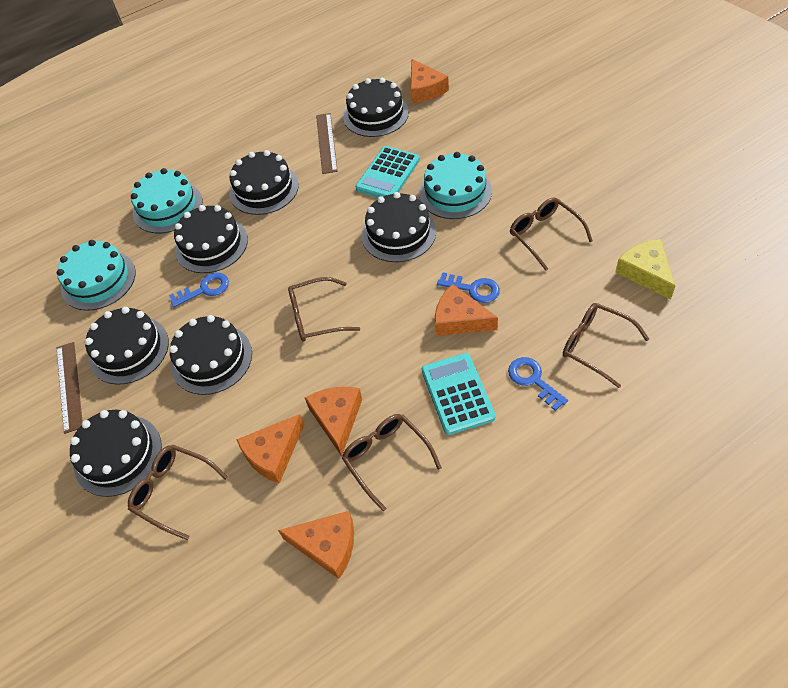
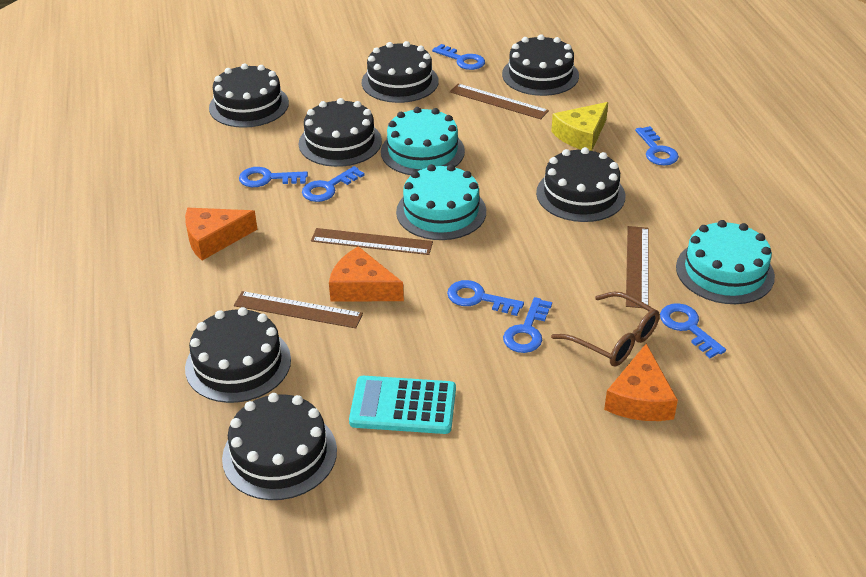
blue key: 3 -> 7
brown glasses: 5 -> 1
brown ruler: 2 -> 4
orange cheese: 5 -> 3
turquoise calculator: 2 -> 1

